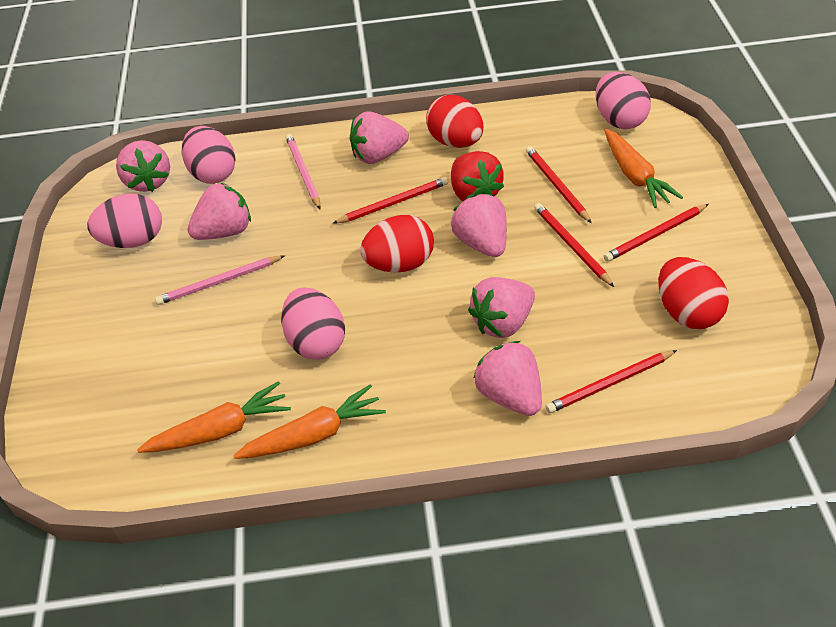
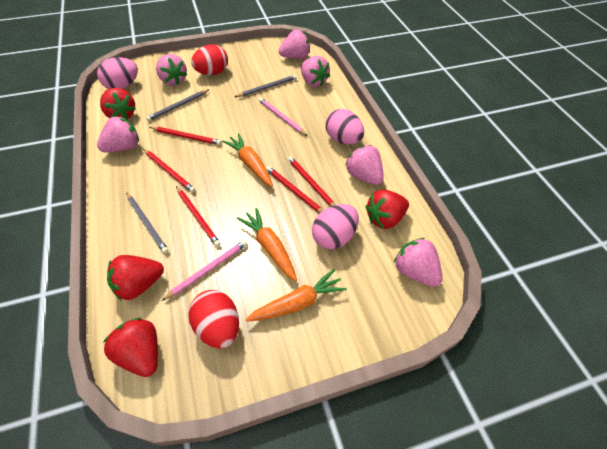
grey pencil: 0 -> 3
pink egg: 4 -> 3
red egg: 3 -> 2
red strawberry: 1 -> 4

